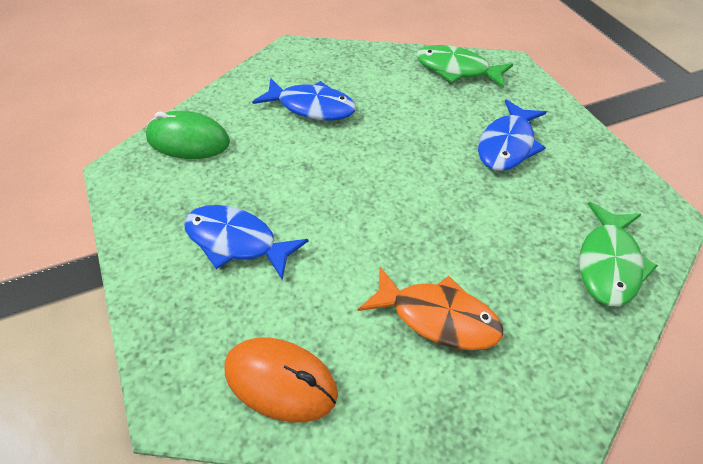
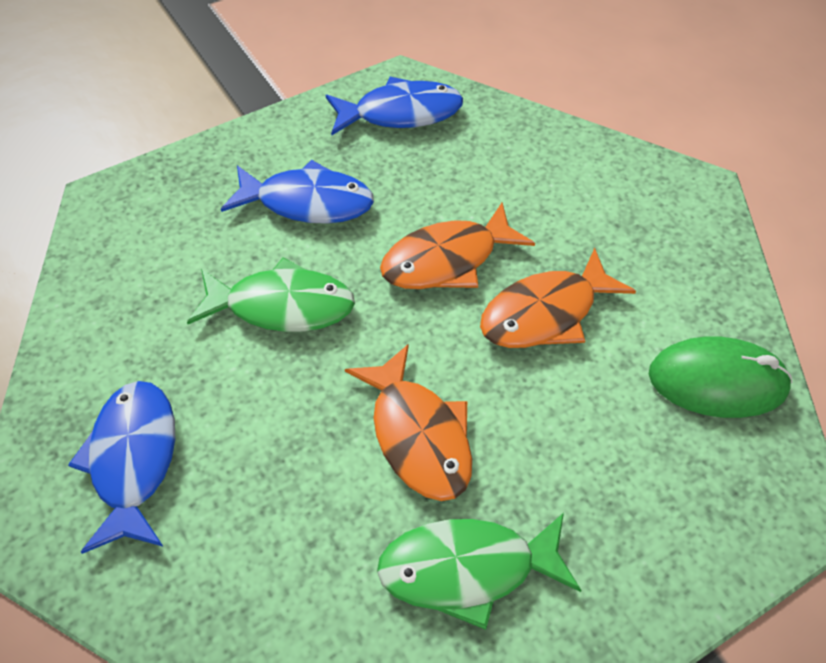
orange fish: 1 -> 3
orange mouse: 1 -> 0

